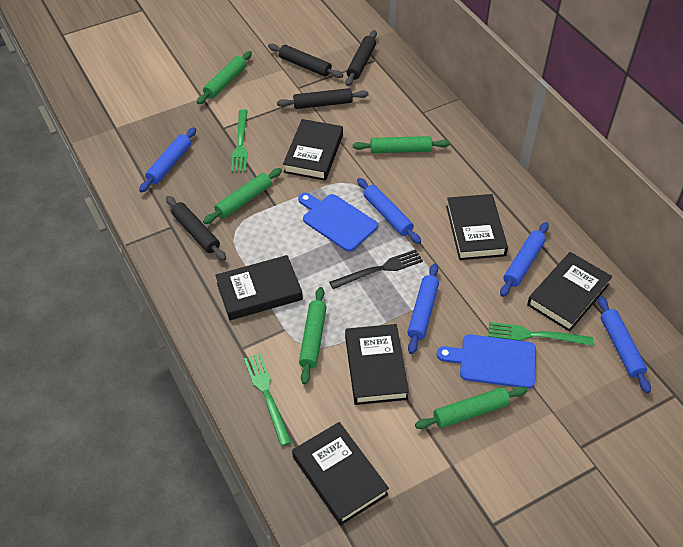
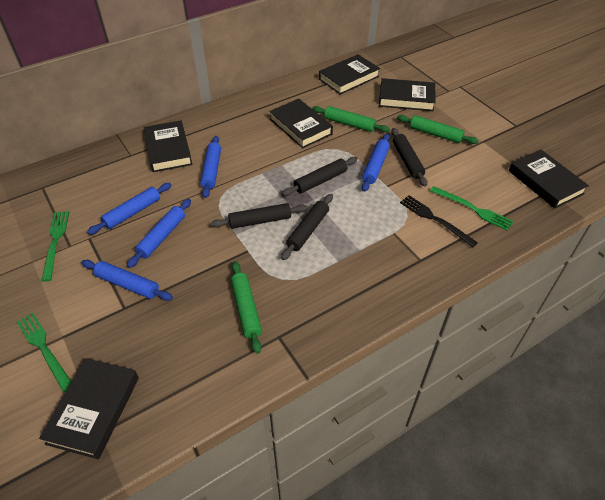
blue cutting board: 2 -> 0
green rolling pin: 5 -> 3

